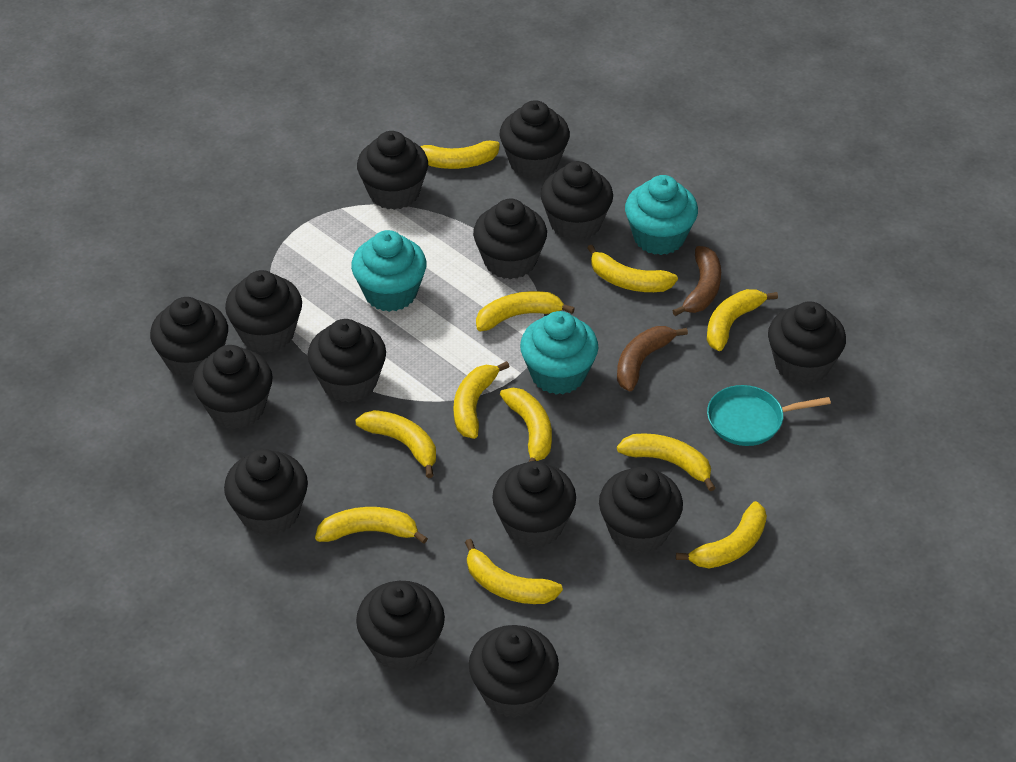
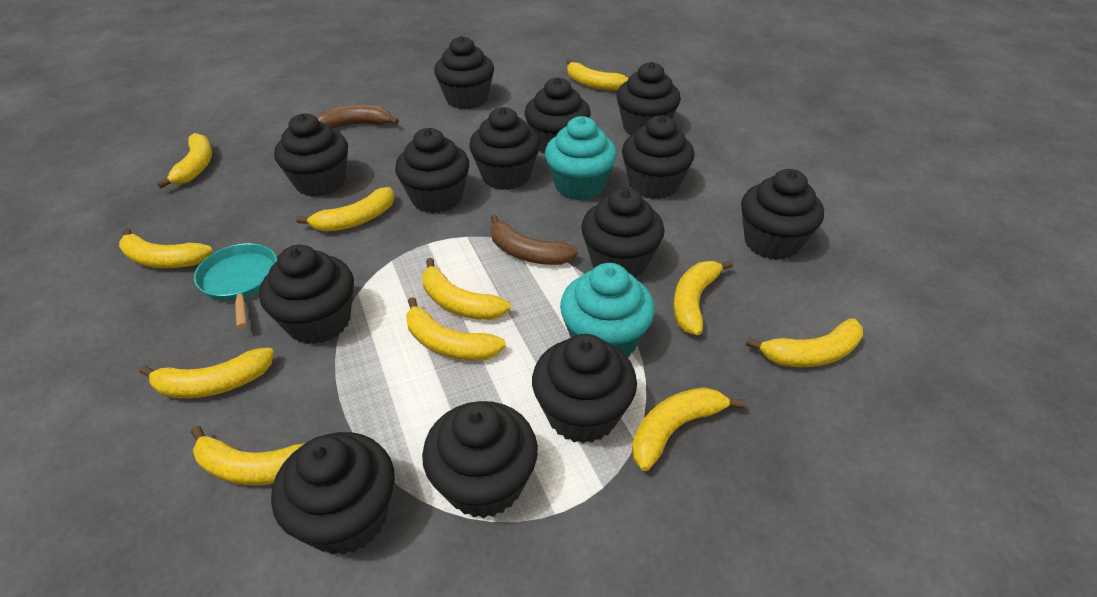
black cupcake: 14 -> 13
turquoise cupcake: 3 -> 2

